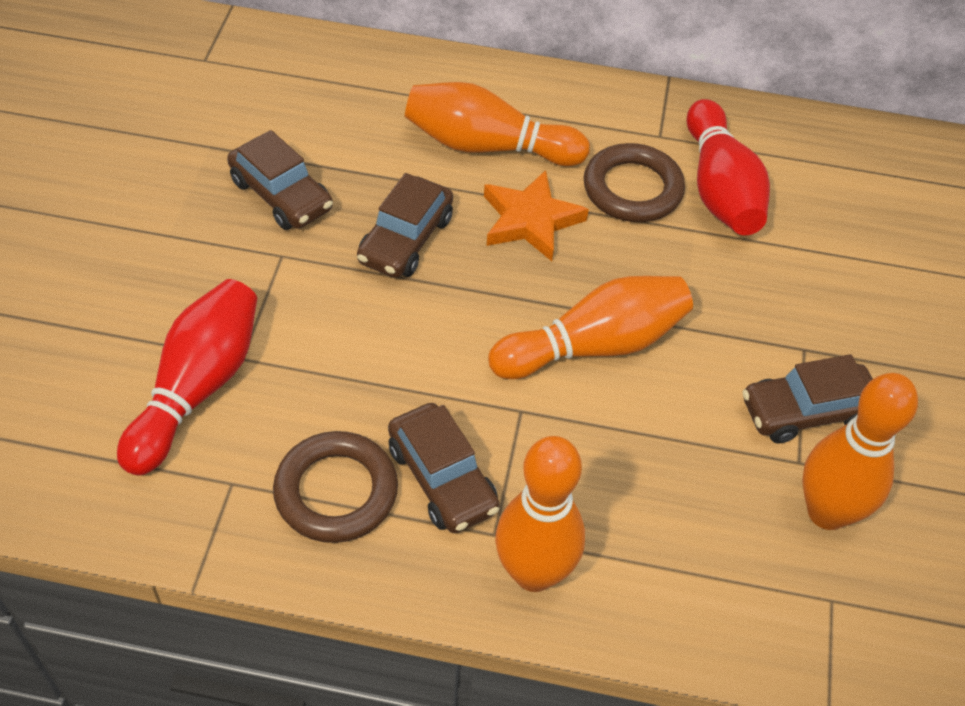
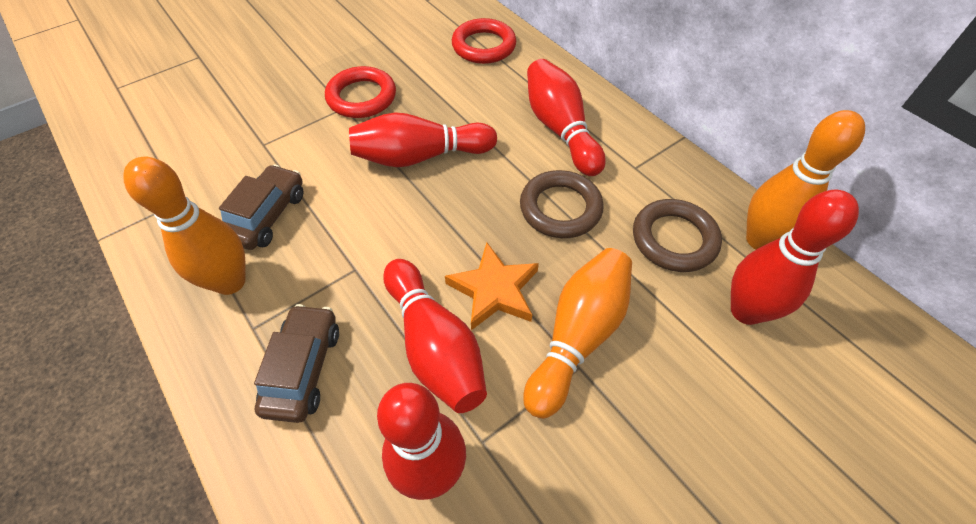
brown car: 4 -> 2
orange bowling pin: 4 -> 3
red bowling pin: 2 -> 5
red ring: 0 -> 2

